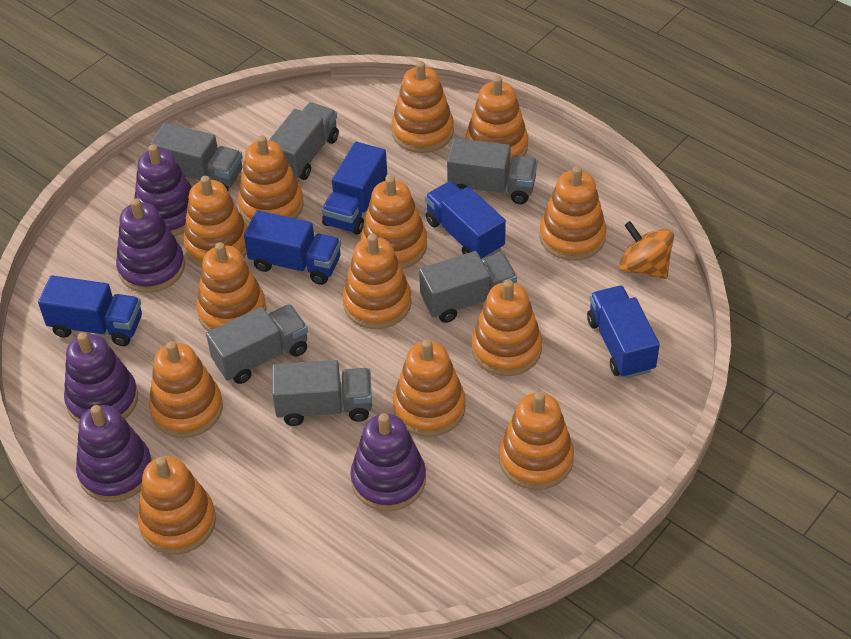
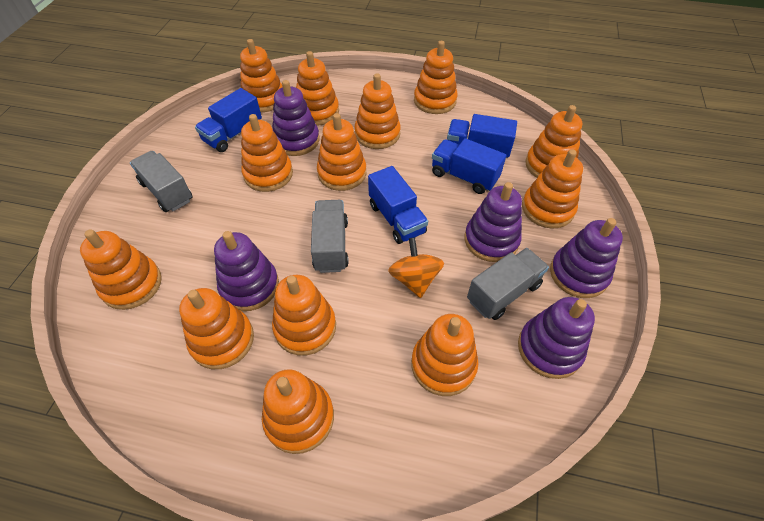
blue truck: 5 -> 4
grey truck: 6 -> 3

